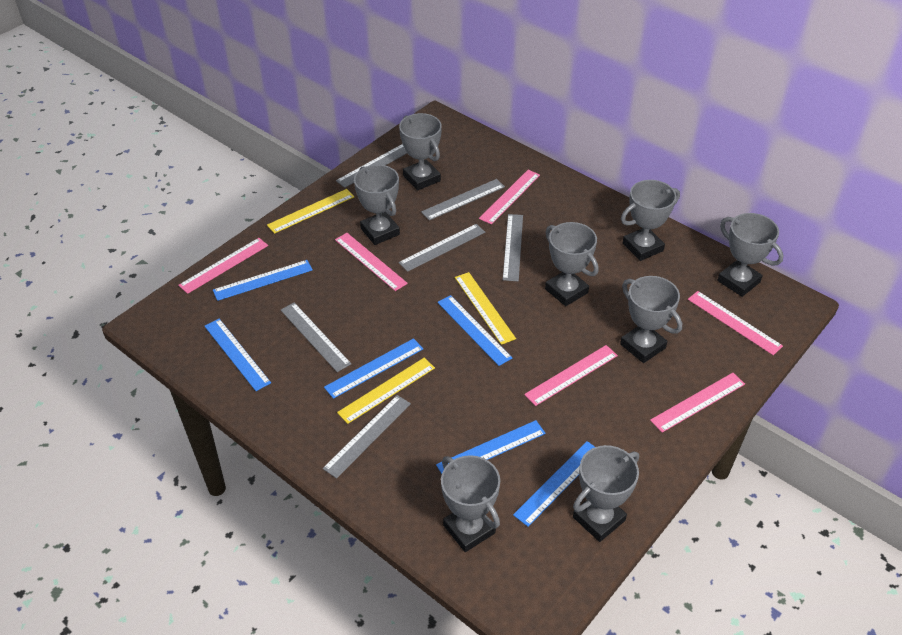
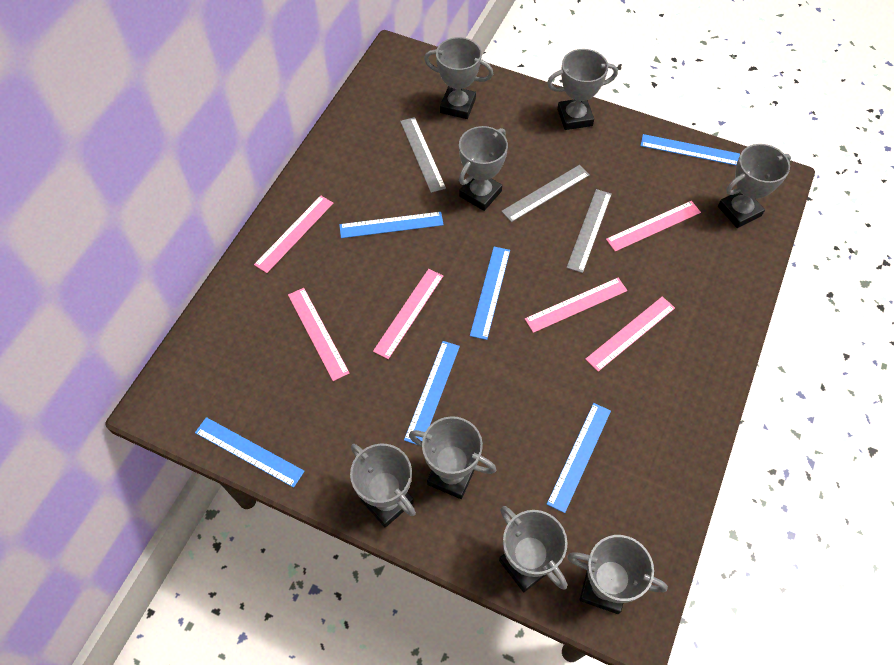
grey ruler: 6 -> 3
yellow ruler: 3 -> 0

